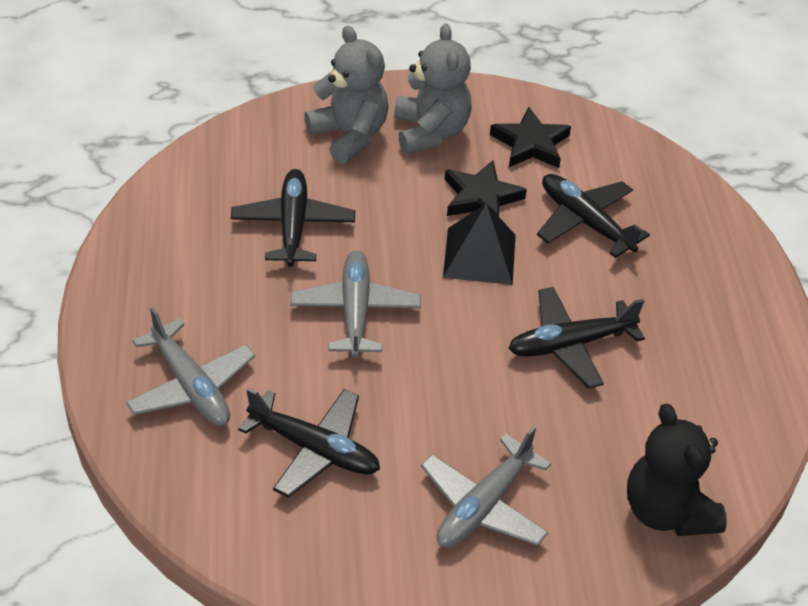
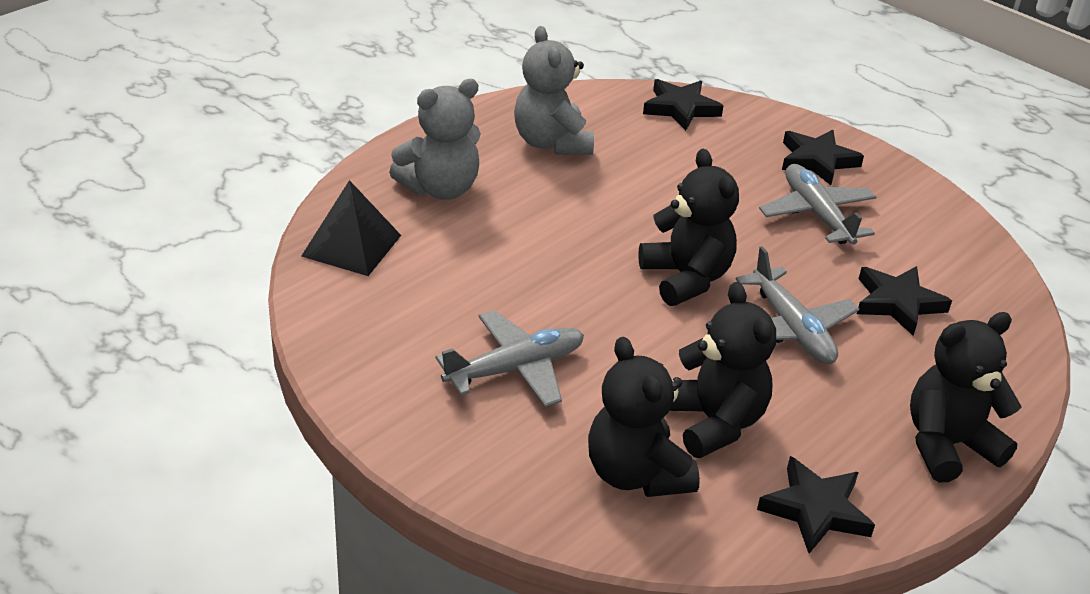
black plane: 4 -> 0
black star: 2 -> 4
black teddy bear: 1 -> 4

